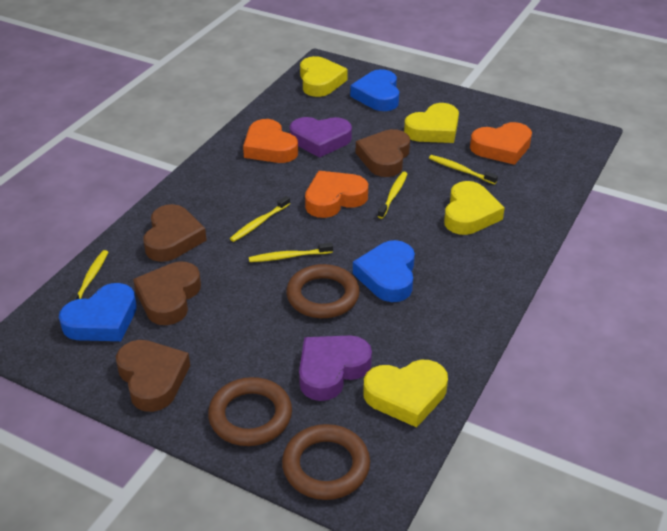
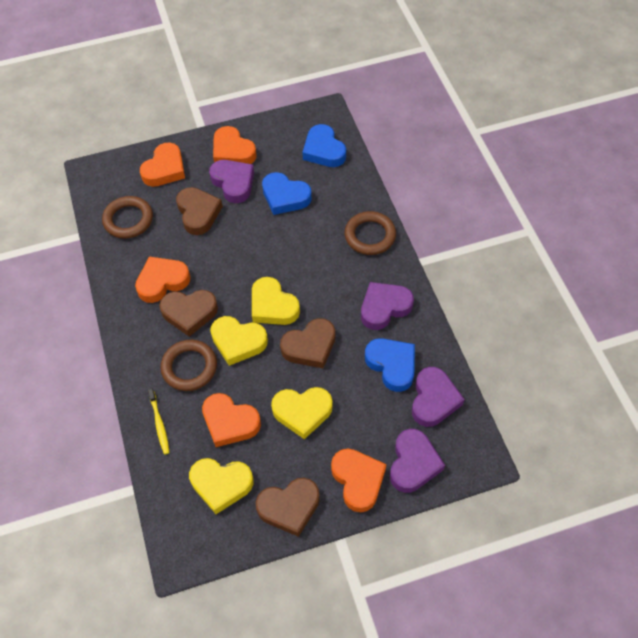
orange heart: 3 -> 5
purple heart: 2 -> 4
yellow toothbrush: 5 -> 1

